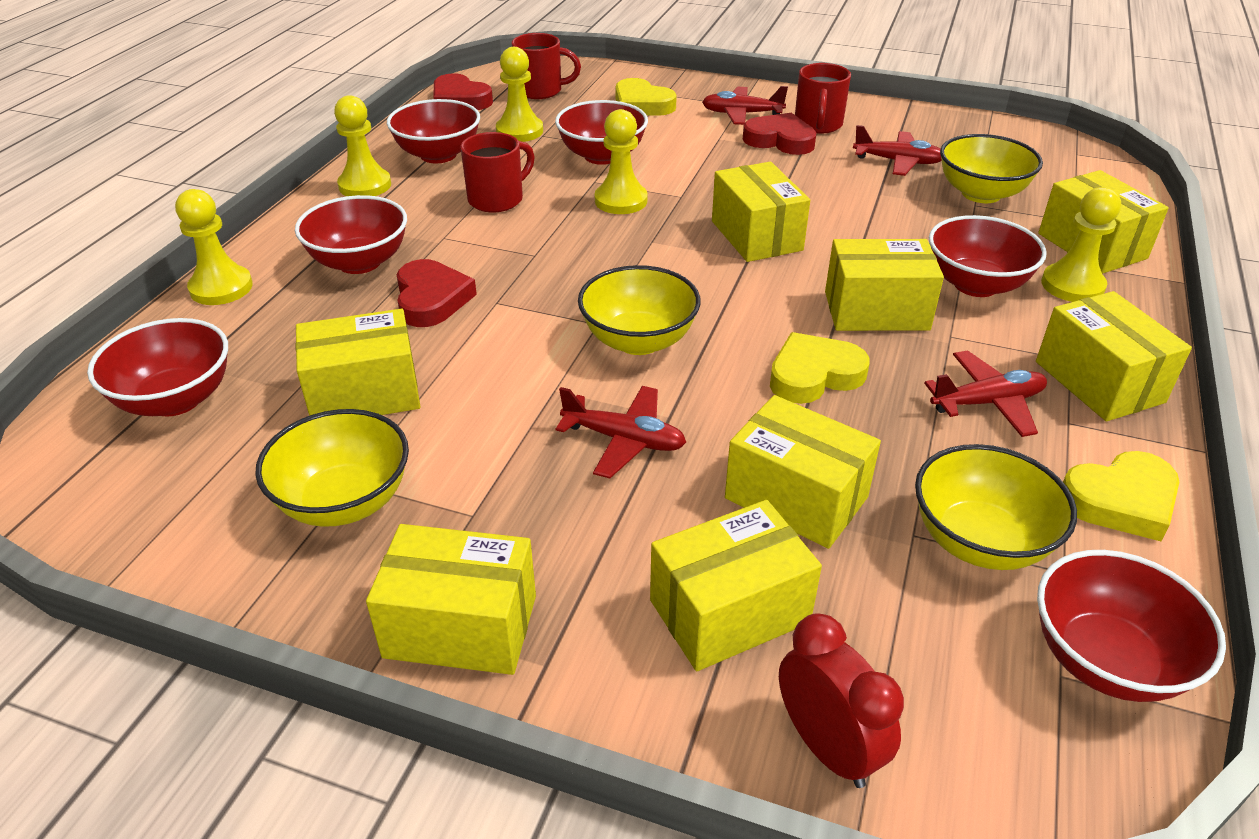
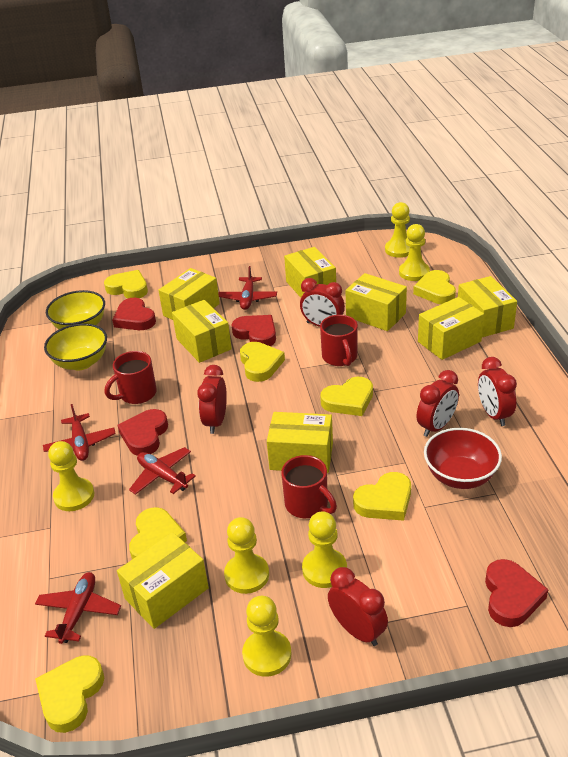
red bowl: 6 -> 1
red clock: 1 -> 5
red heart: 3 -> 4
yellow bowl: 4 -> 2
yellow heart: 3 -> 7
yellow pawn: 5 -> 6

